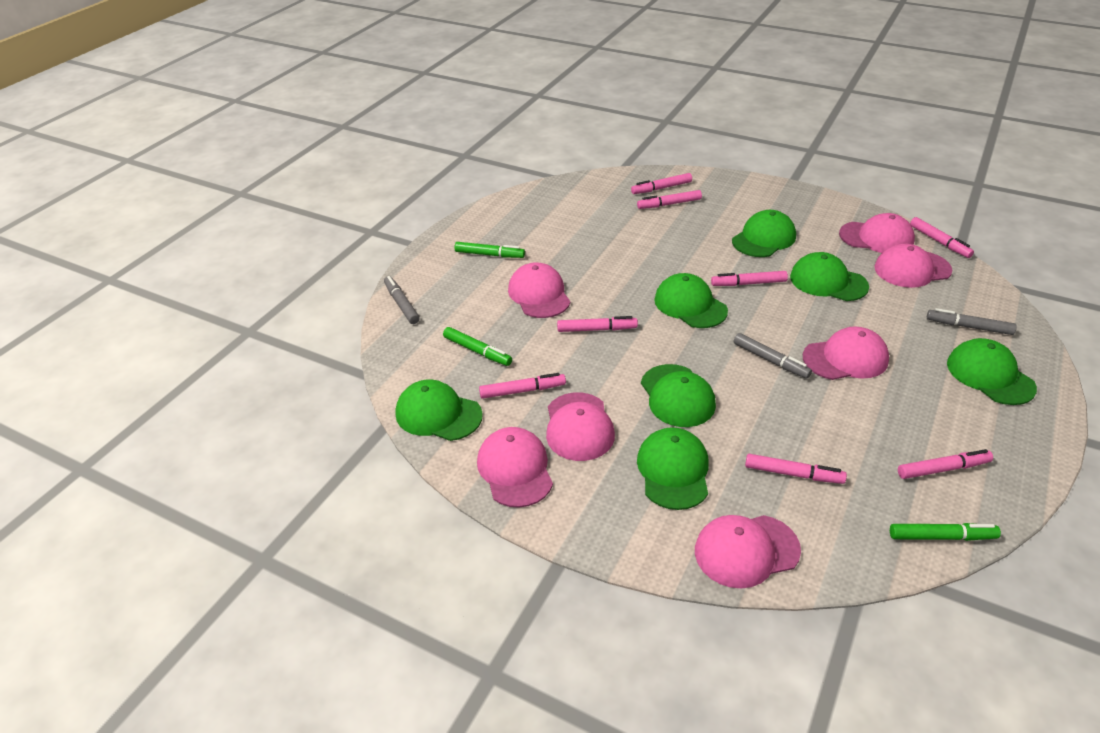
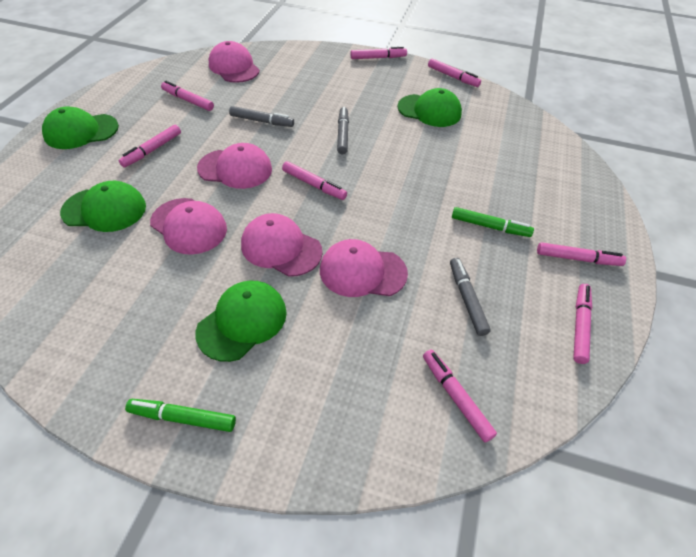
green cap: 7 -> 4
green marker: 3 -> 2
pink cap: 7 -> 5

